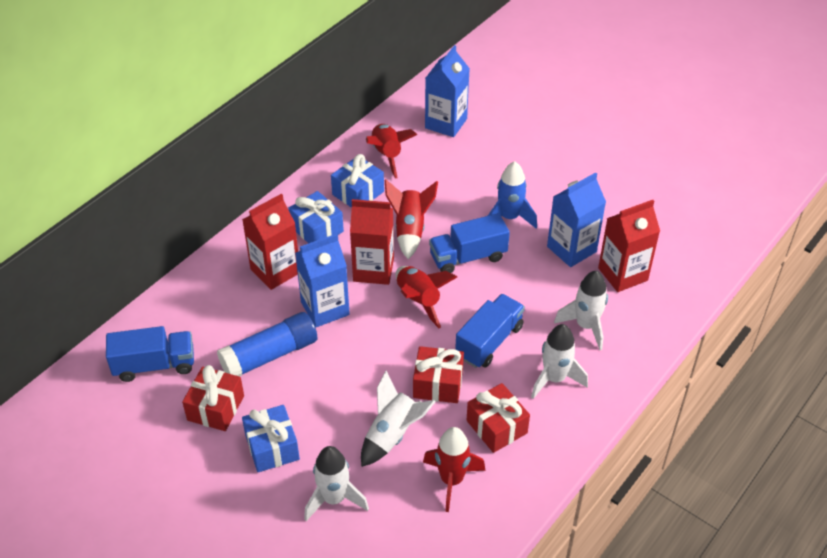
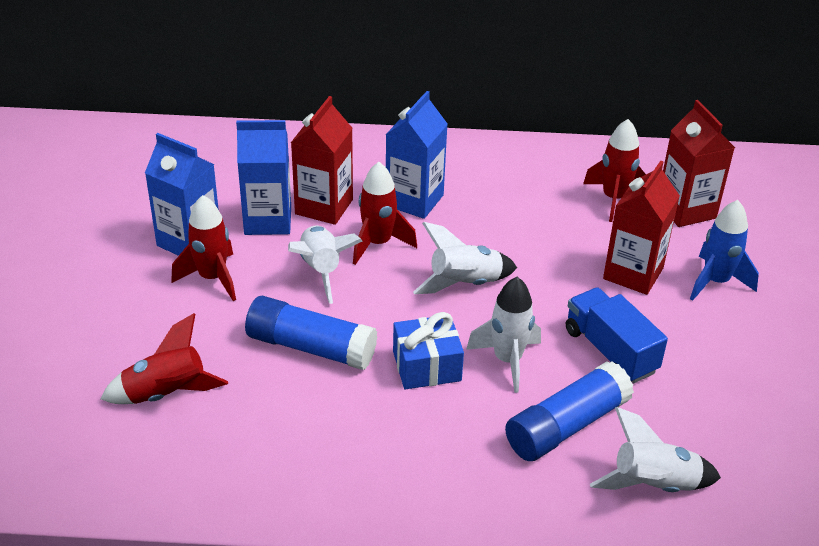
blue gift: 3 -> 1
blue glue stick: 1 -> 2
blue truck: 3 -> 1
red gift: 3 -> 0

